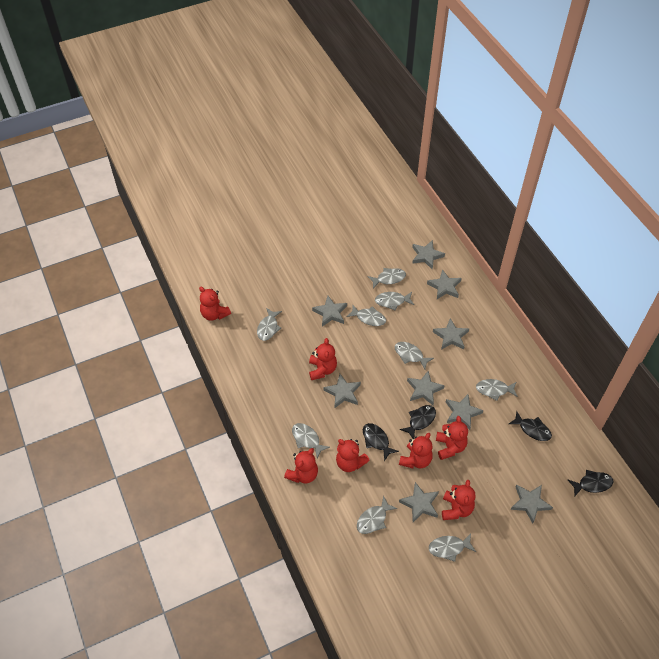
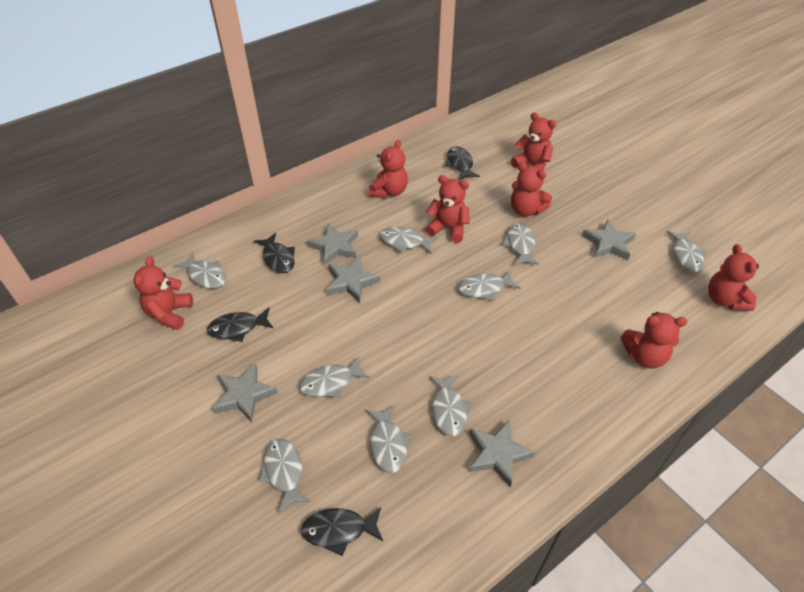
grey star: 9 -> 5

